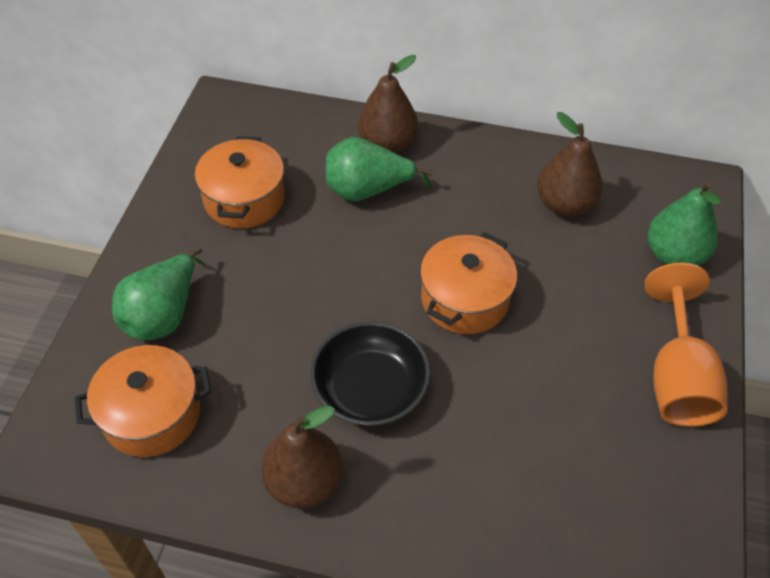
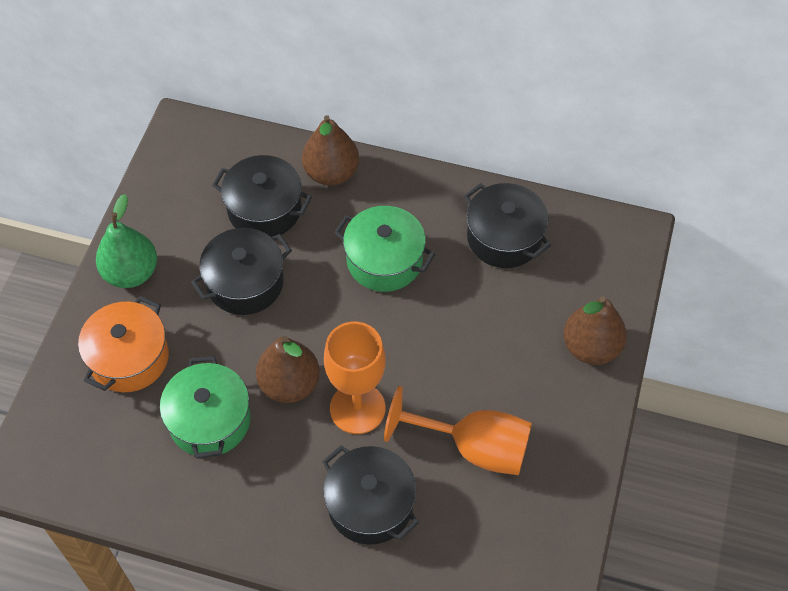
black bowl: 1 -> 0
black pot: 0 -> 4
green pear: 3 -> 1
green pot: 0 -> 2
orange goblet: 1 -> 2
orange pot: 3 -> 1

